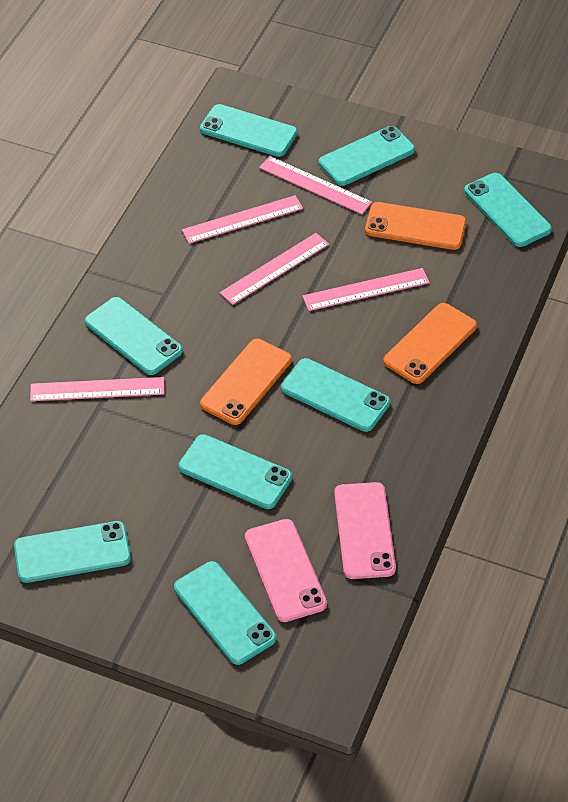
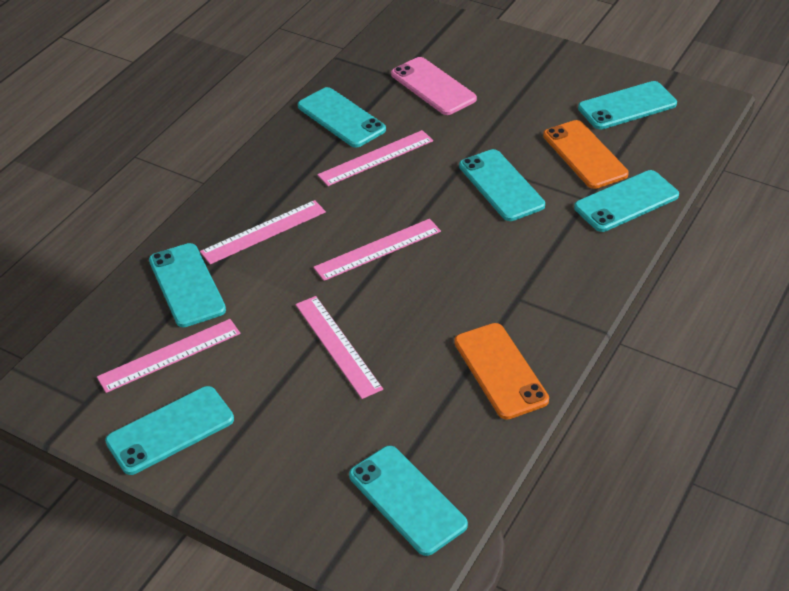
orange phone: 3 -> 2
pink phone: 2 -> 1
turquoise phone: 8 -> 7

